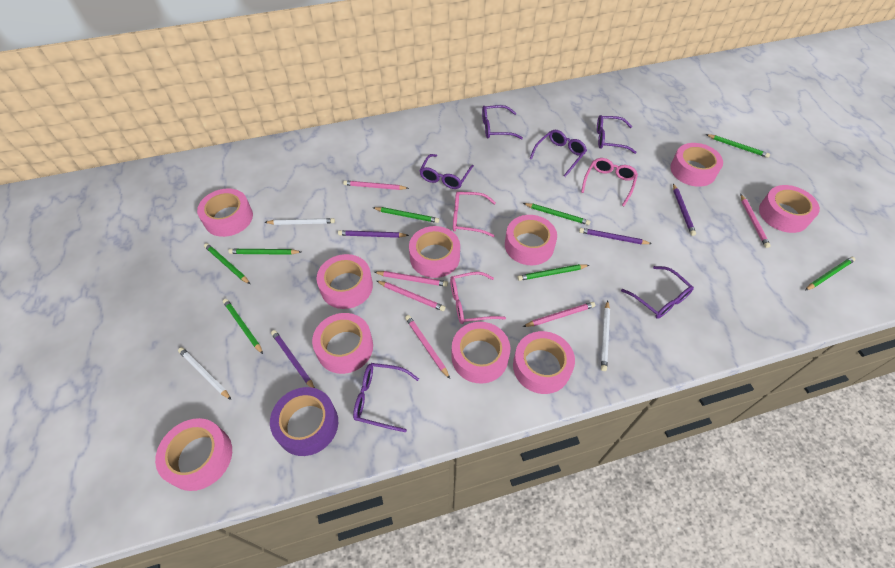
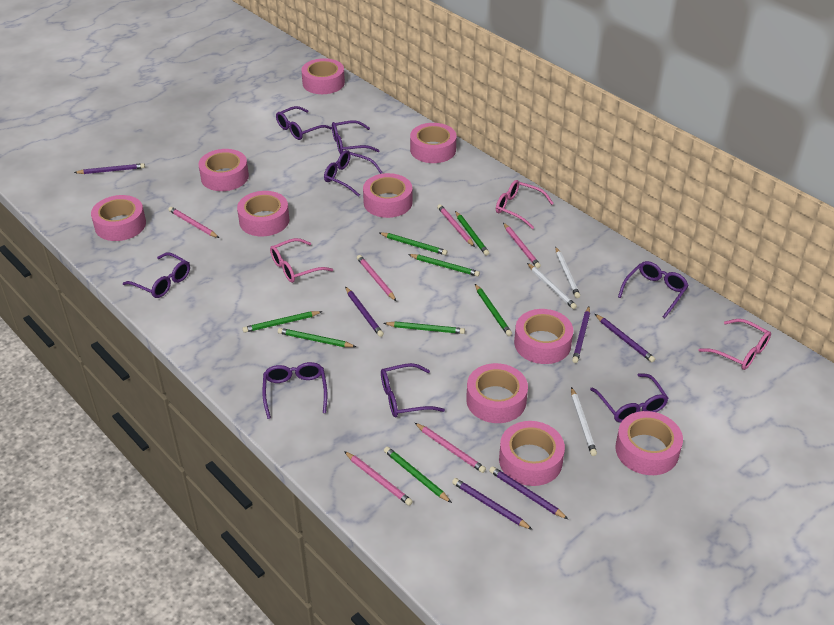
purple glasses: 6 -> 8
purple pencil: 4 -> 6
purple tape: 1 -> 0

